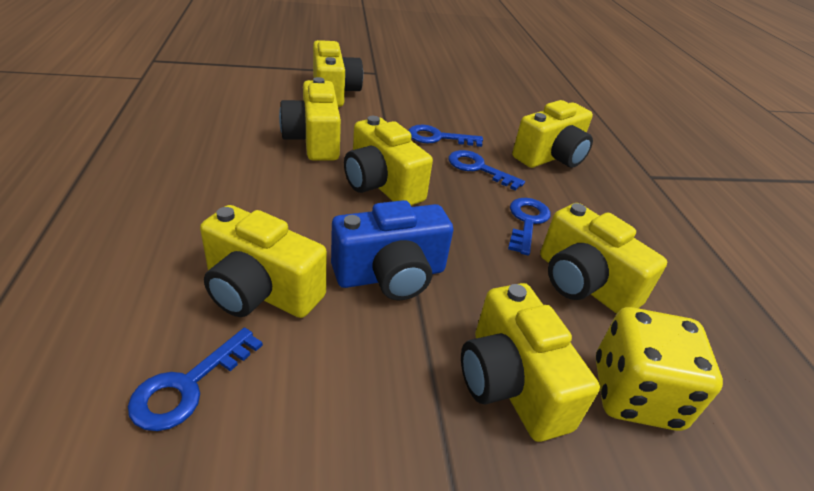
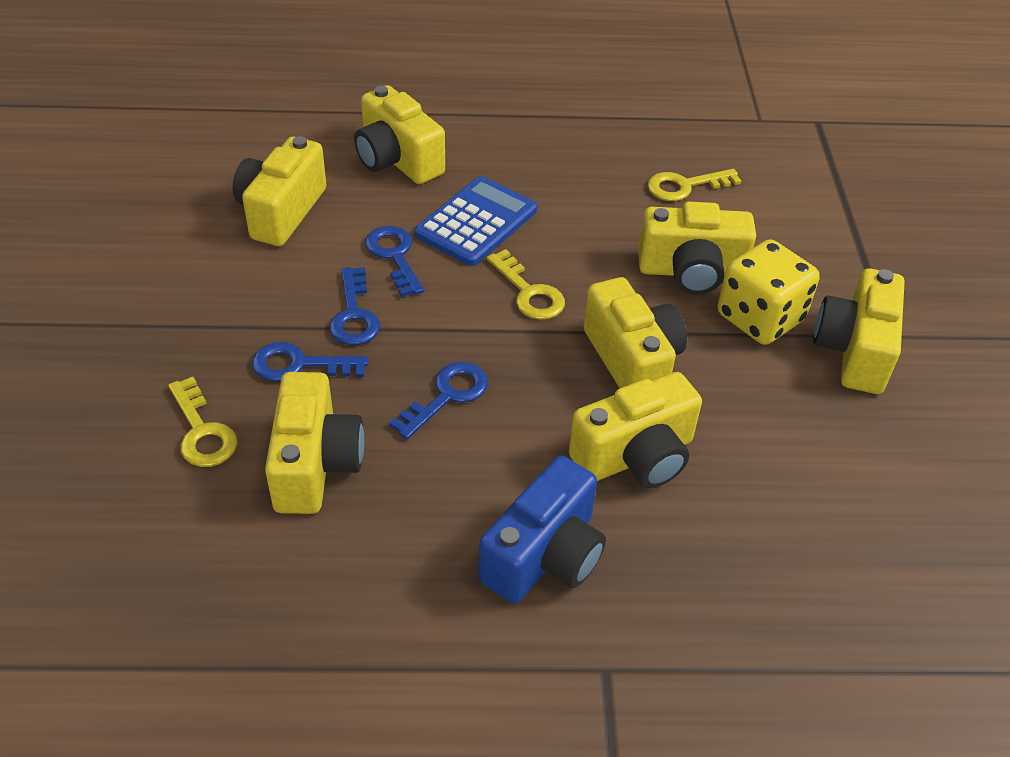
blue calculator: 0 -> 1
yellow key: 0 -> 3

